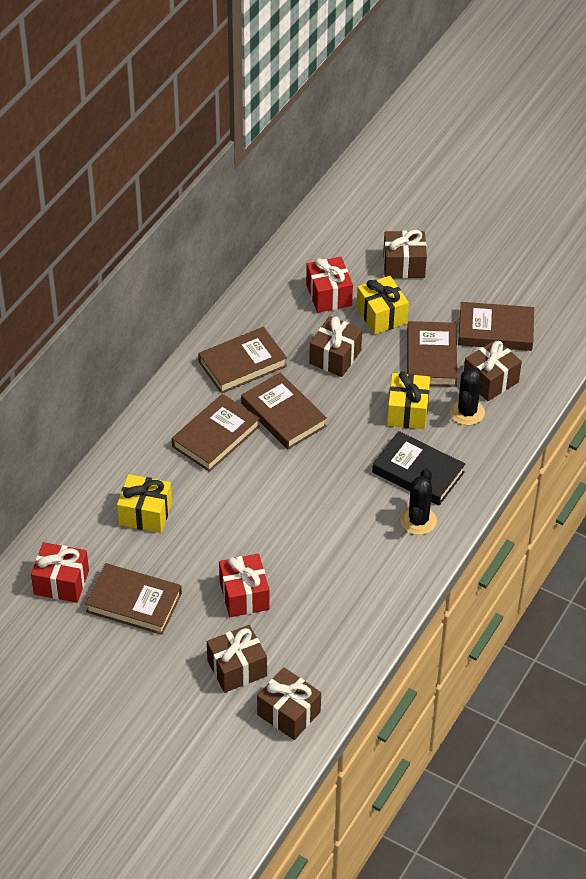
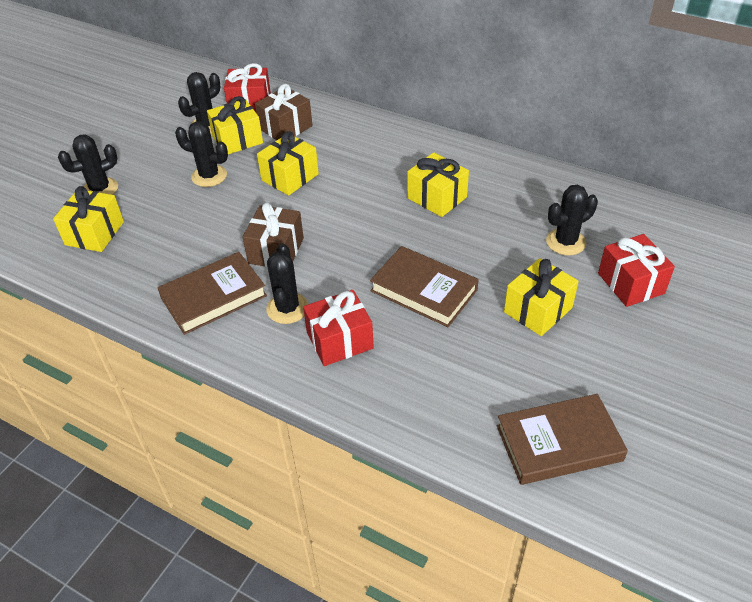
black book: 1 -> 0
black cactus: 2 -> 5
brown book: 6 -> 3
brown gift: 5 -> 2
yellow gift: 3 -> 5

